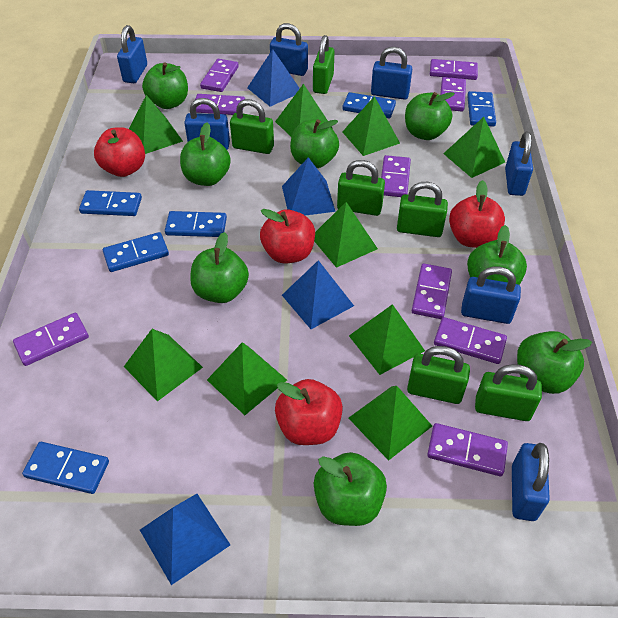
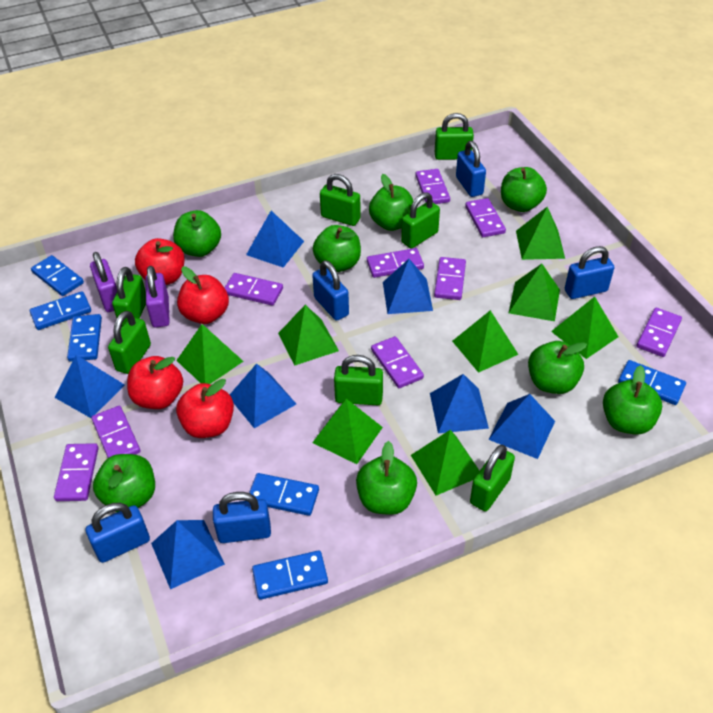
blue padlock: 7 -> 5
blue pyramid: 4 -> 7
green padlock: 6 -> 7
green pyramid: 9 -> 8
purple padlock: 0 -> 2

